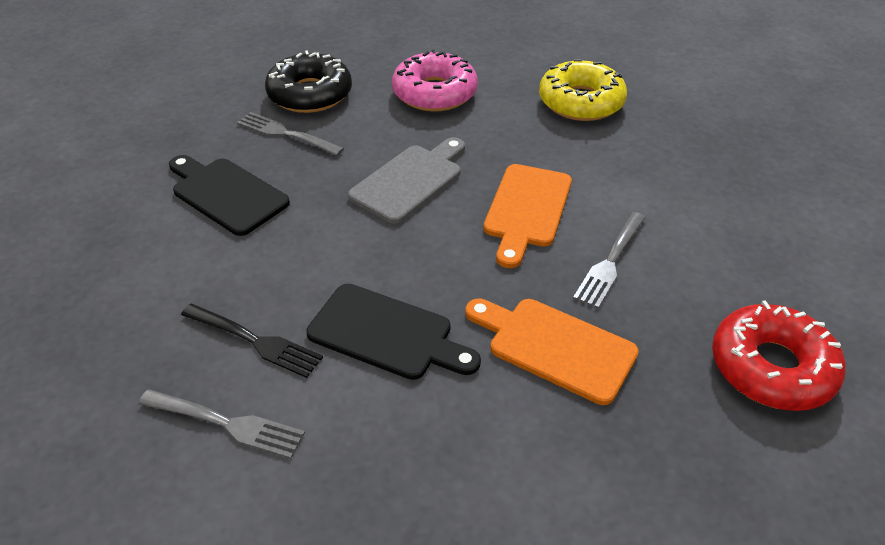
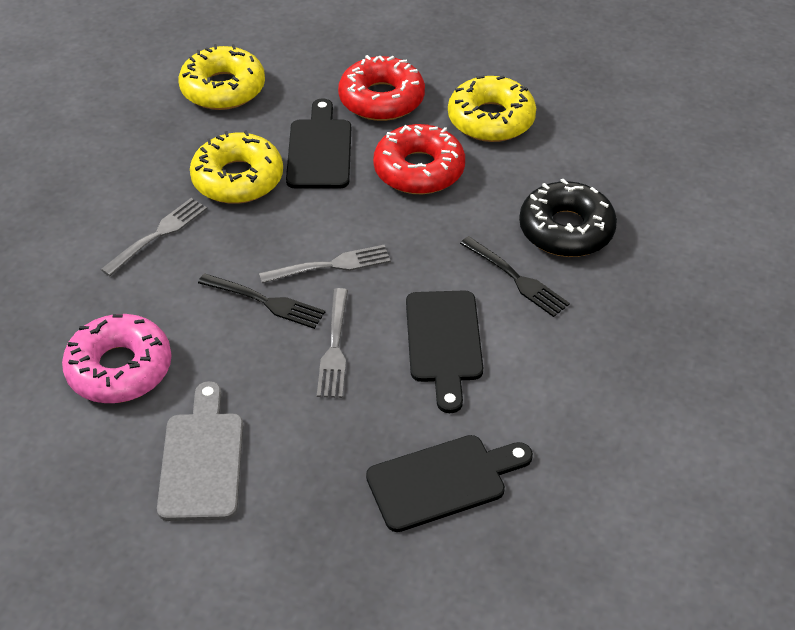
black cutting board: 2 -> 3
black fork: 1 -> 2
orange cutting board: 2 -> 0
red donut: 1 -> 2
yellow donut: 1 -> 3

